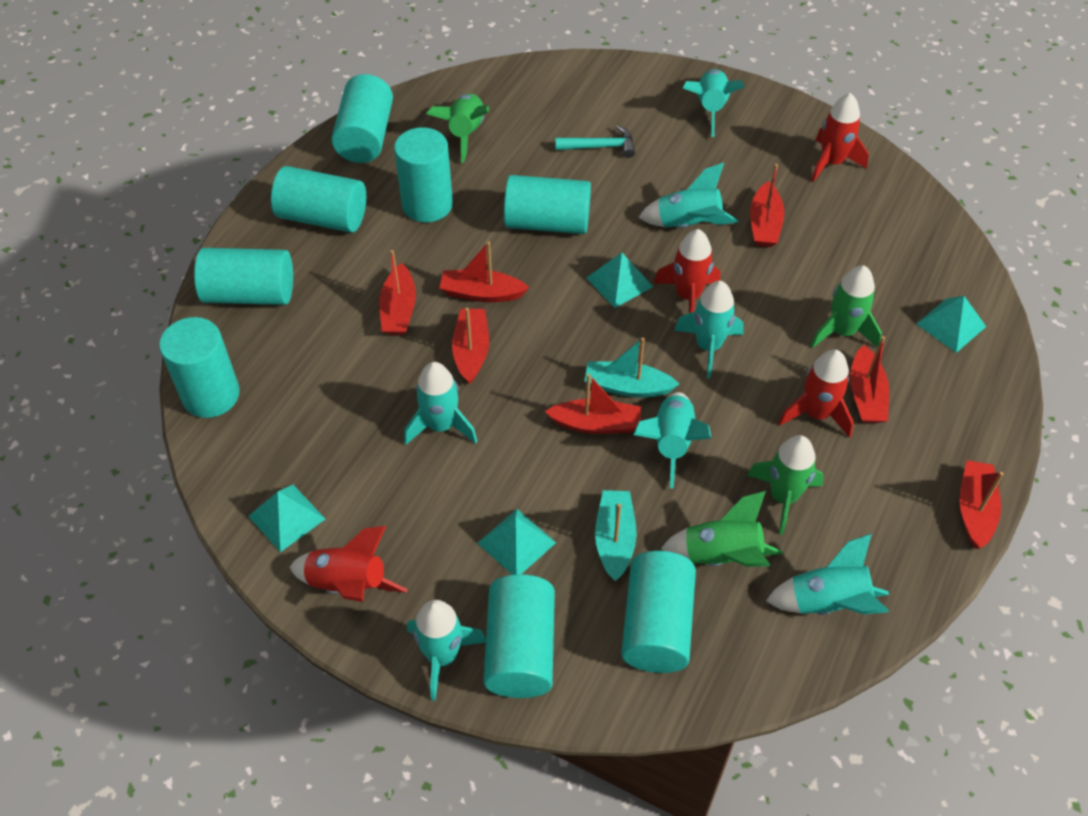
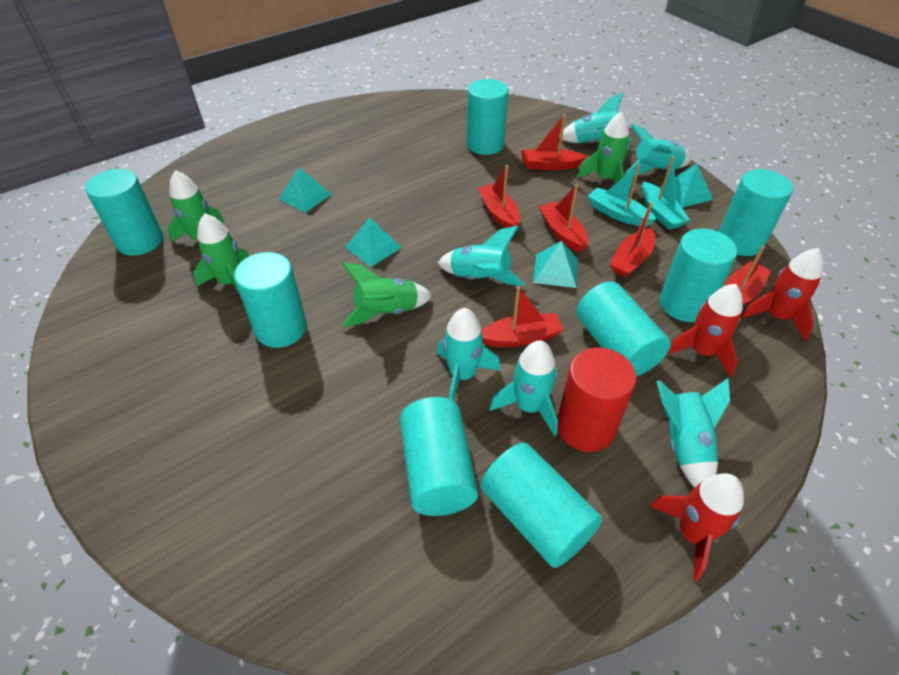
red boat: 7 -> 6
red cylinder: 0 -> 1
red rocket: 4 -> 3
turquoise hammer: 1 -> 0
turquoise rocket: 7 -> 6

